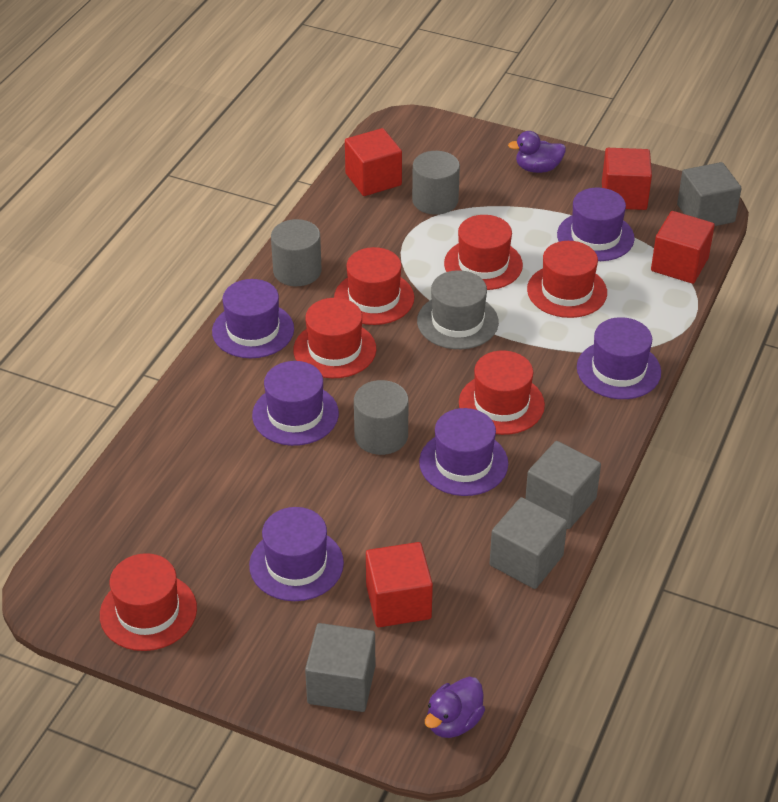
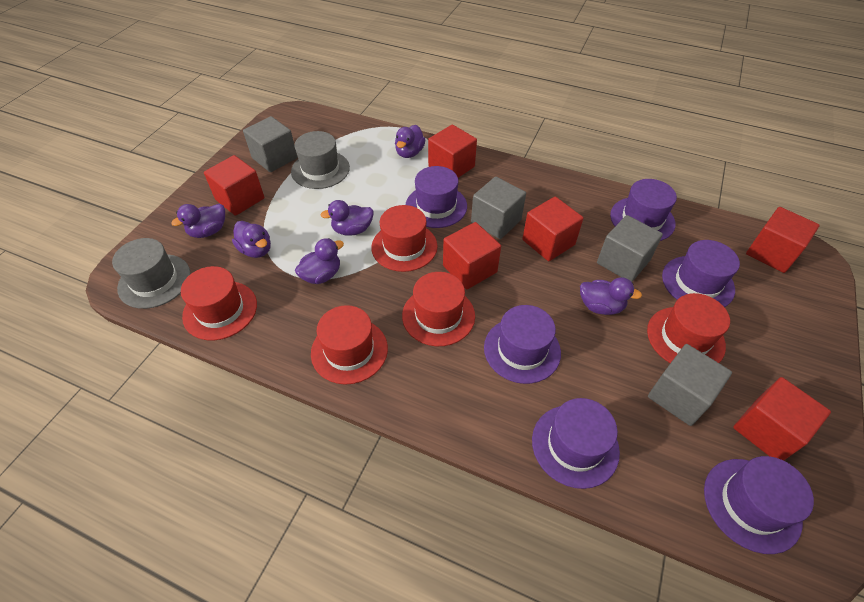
grey cylinder: 3 -> 0
grey hat: 1 -> 2
purple duck: 2 -> 6
red cube: 4 -> 6
red hat: 6 -> 5

